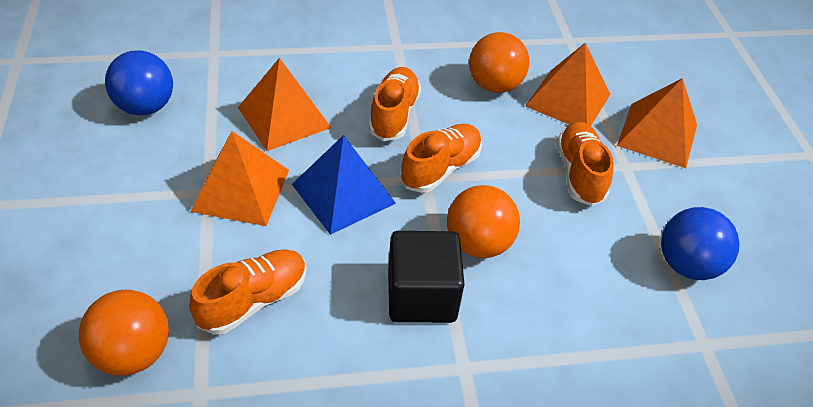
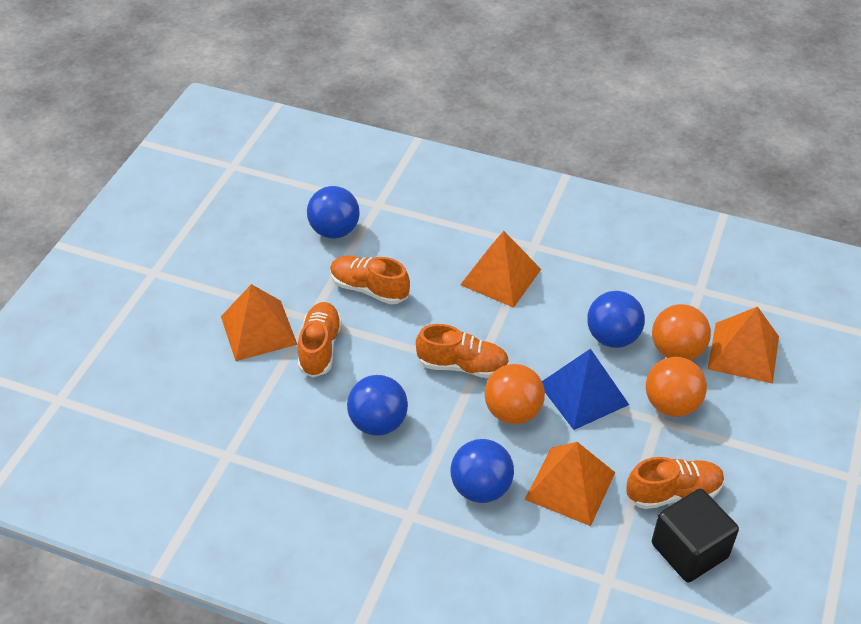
blue ball: 2 -> 4

